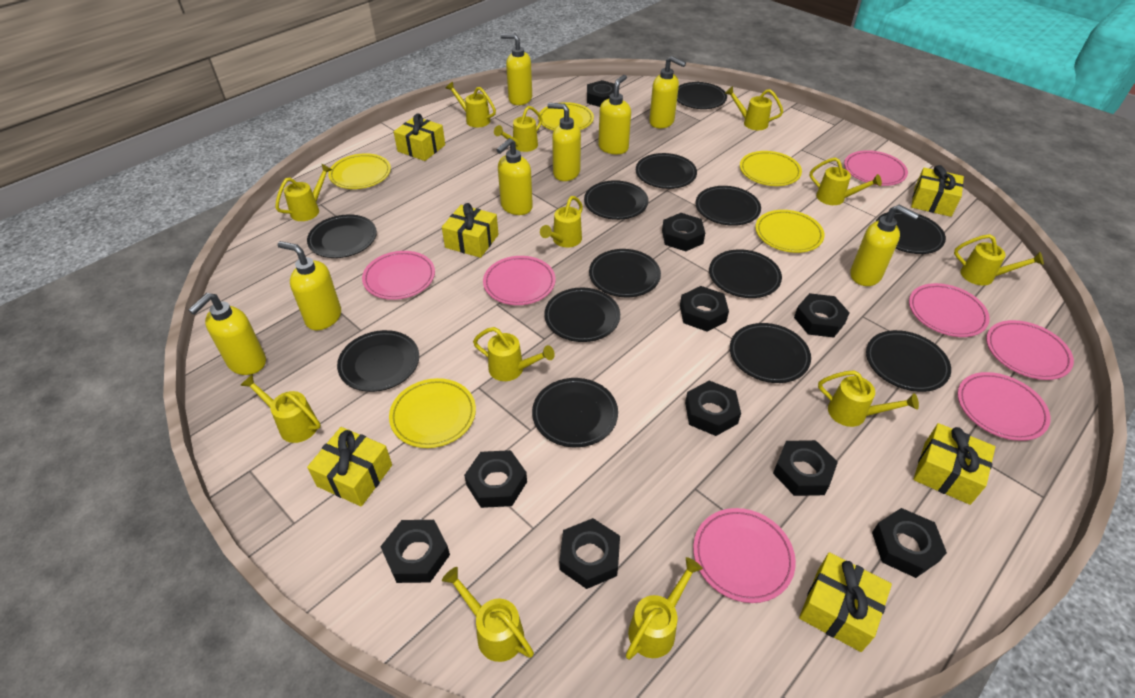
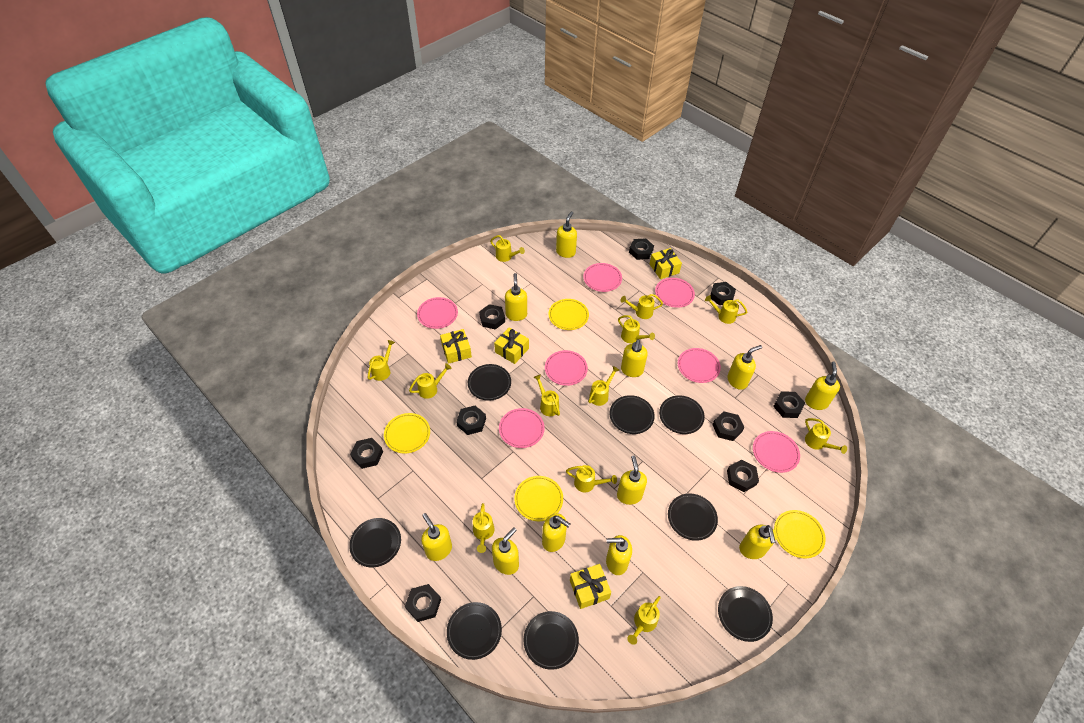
black nut: 10 -> 9
black plate: 13 -> 8
yellow gift: 6 -> 4
yellow plate: 5 -> 4
yellow soap dispenser: 8 -> 11

